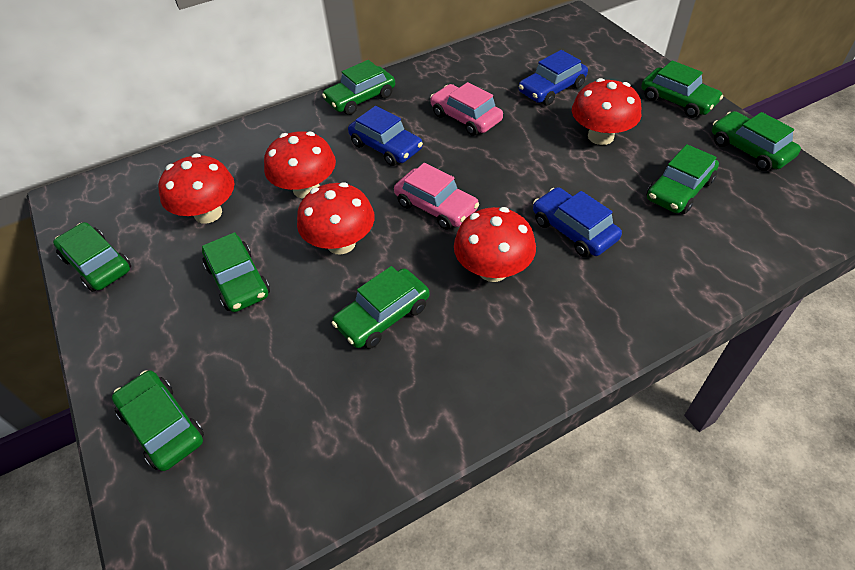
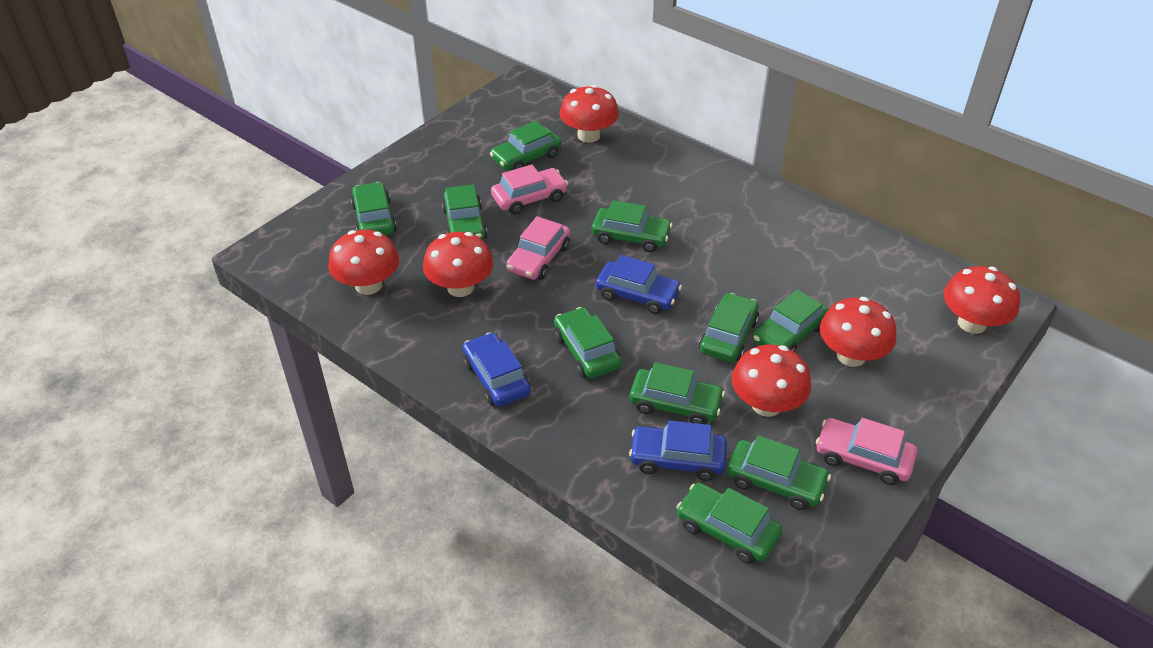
green car: 8 -> 10
pink car: 2 -> 3
red mushroom: 5 -> 6

